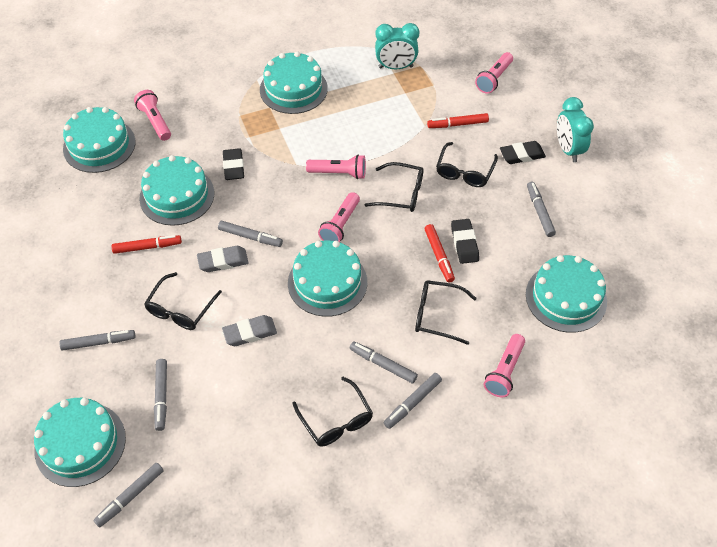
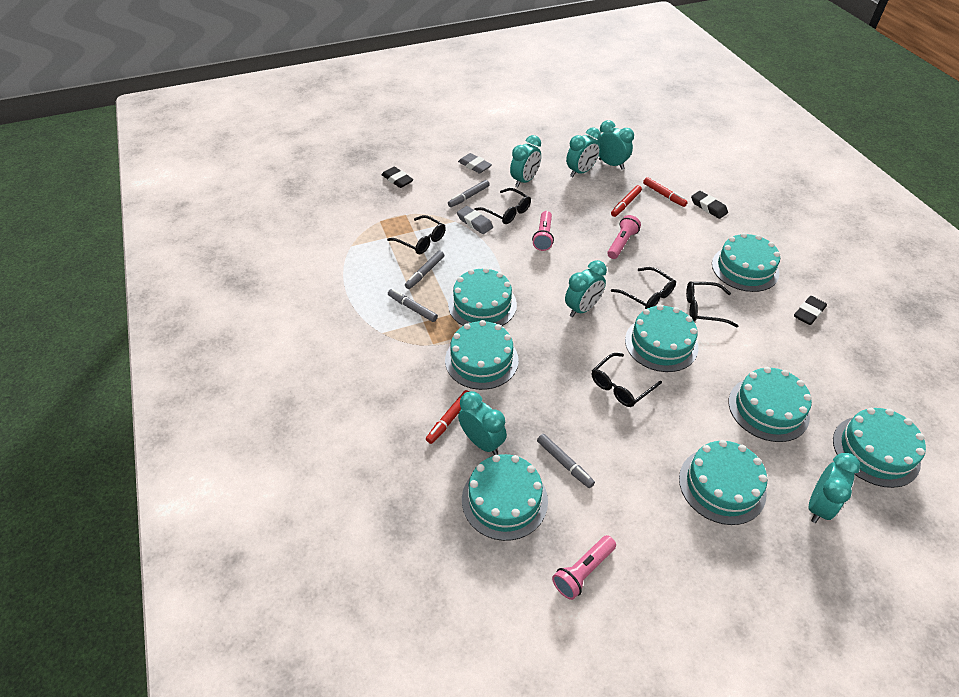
grey marker: 7 -> 4
pink flashlight: 5 -> 3
turquoise cake: 6 -> 8
turquoise clock: 2 -> 6

